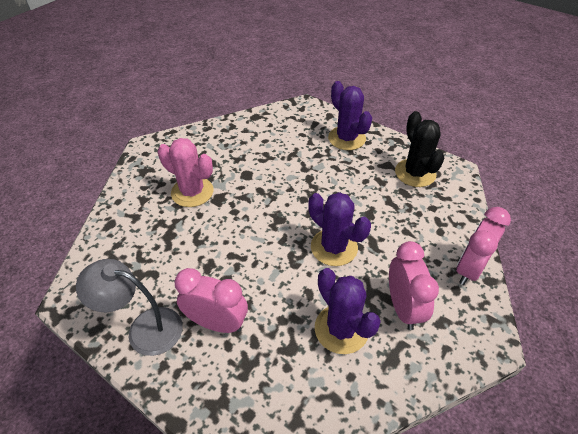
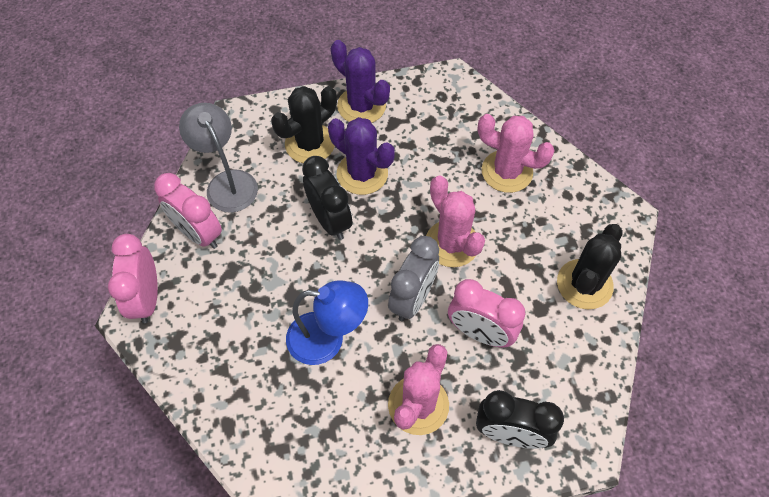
black cactus: 1 -> 2
black clock: 0 -> 2
blue lamp: 0 -> 1
grey clock: 0 -> 1
pink cactus: 1 -> 3
purple cactus: 3 -> 2

